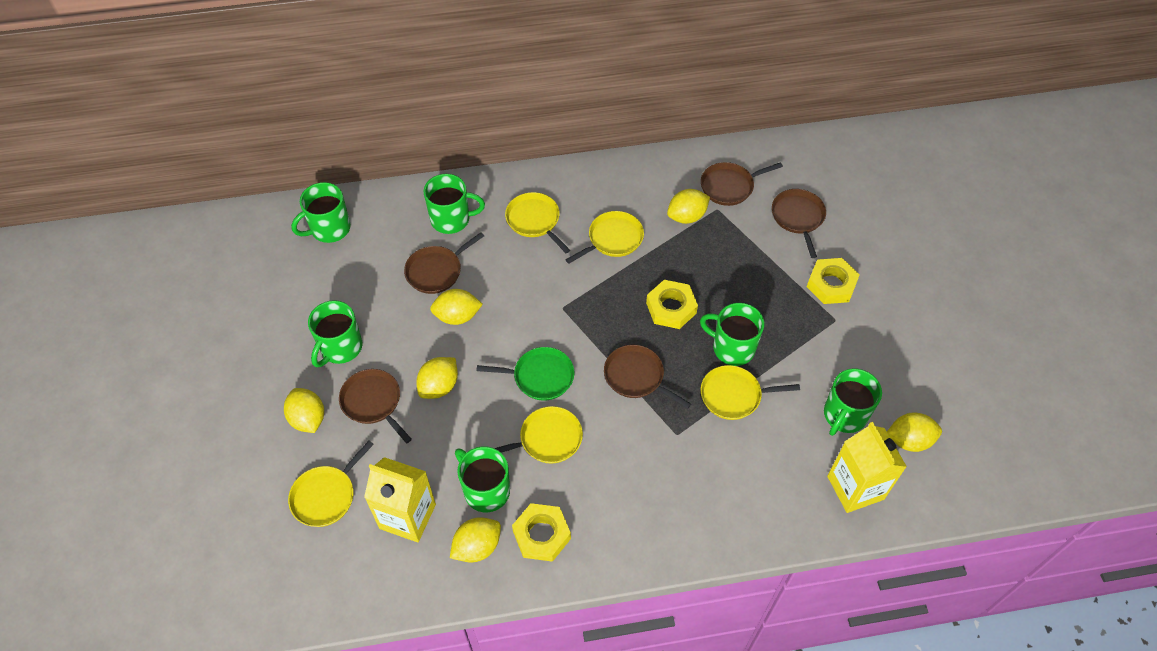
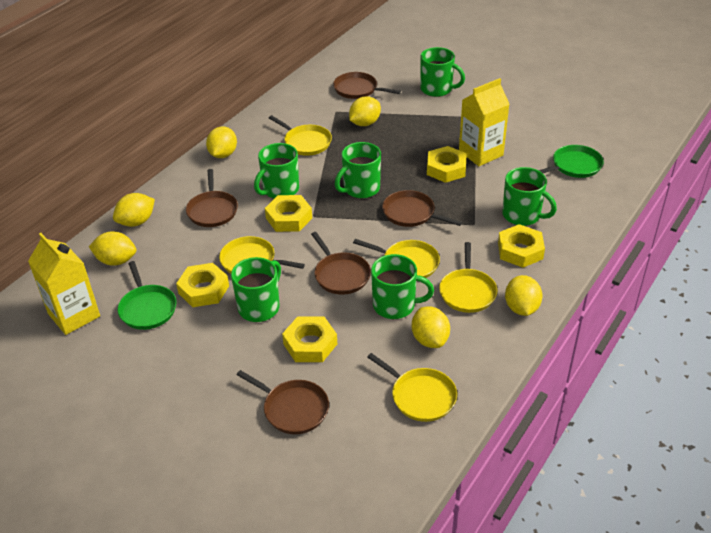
green pan: 1 -> 2
yellow nut: 3 -> 5

